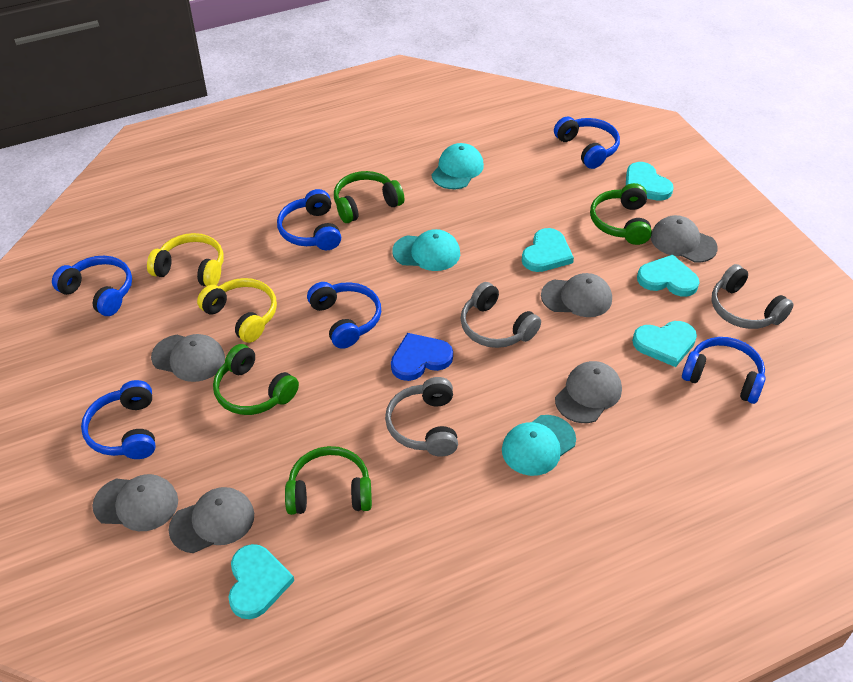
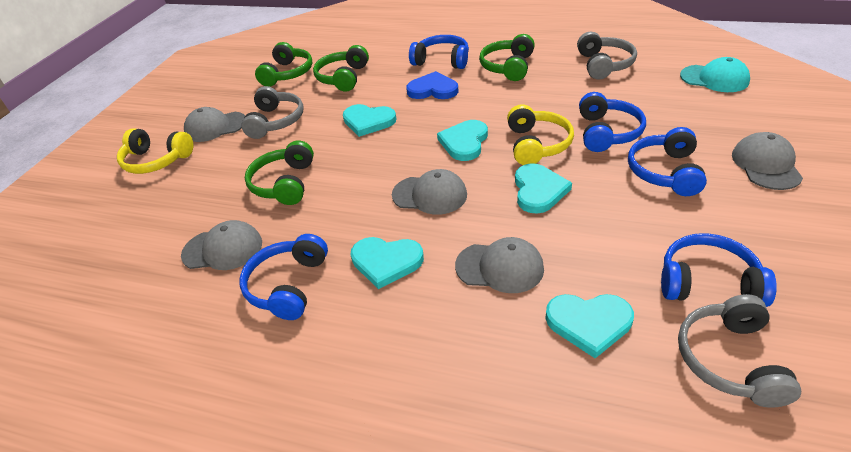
blue headphones: 6 -> 5
grey cap: 6 -> 5
turquoise cap: 3 -> 1

